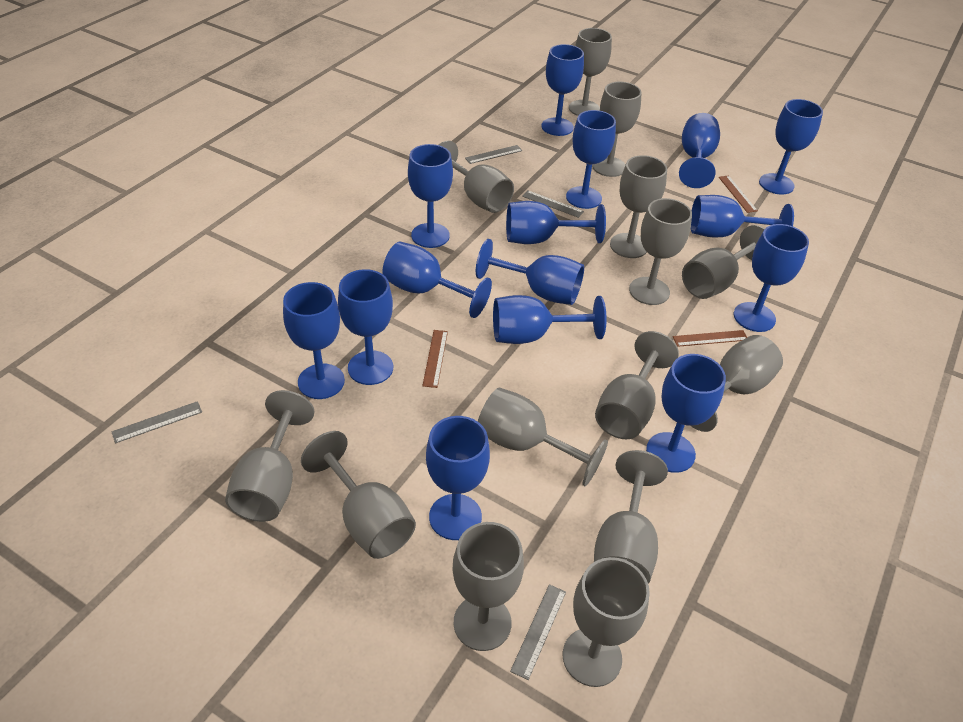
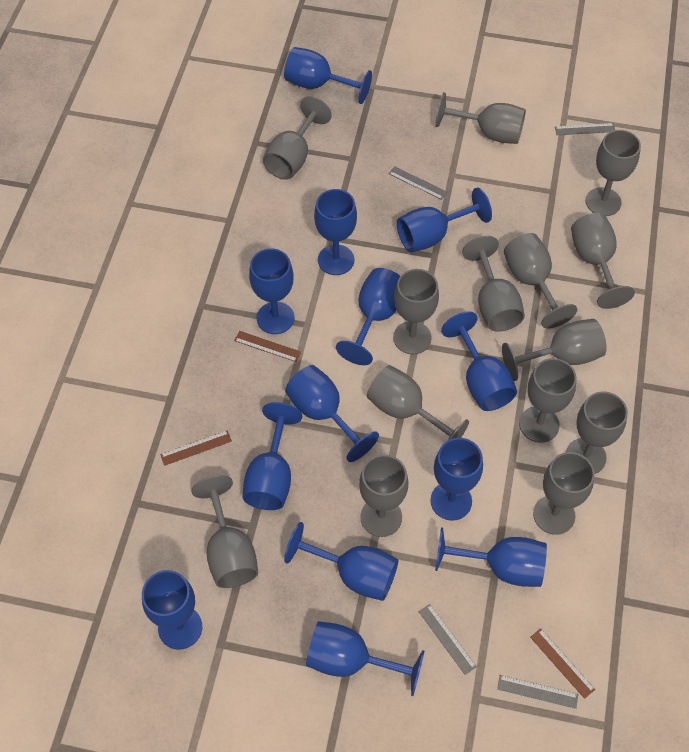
blue goblet: 15 -> 13

